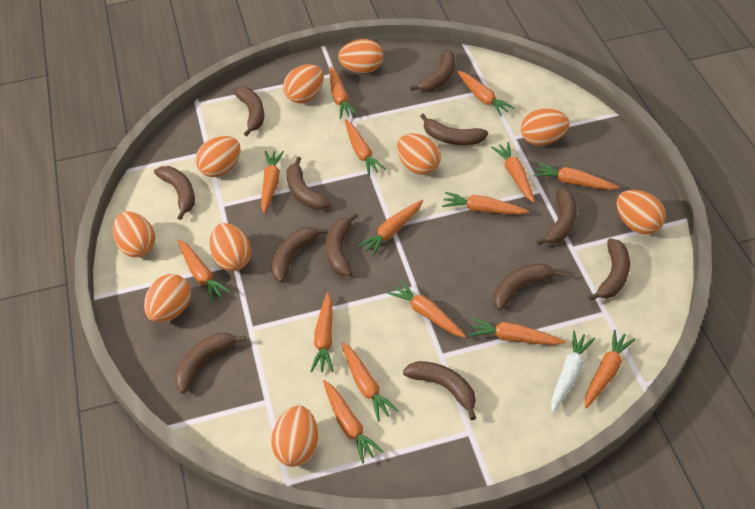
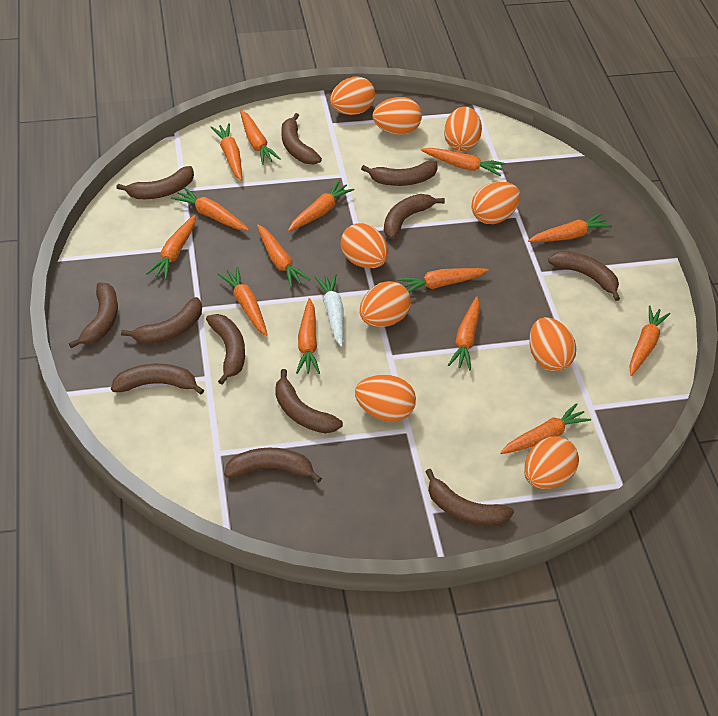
orange carrot: 15 -> 14
orange egg: 10 -> 9

